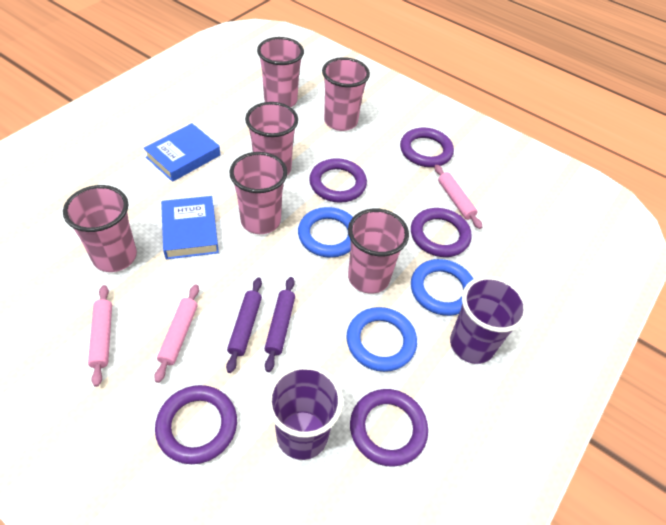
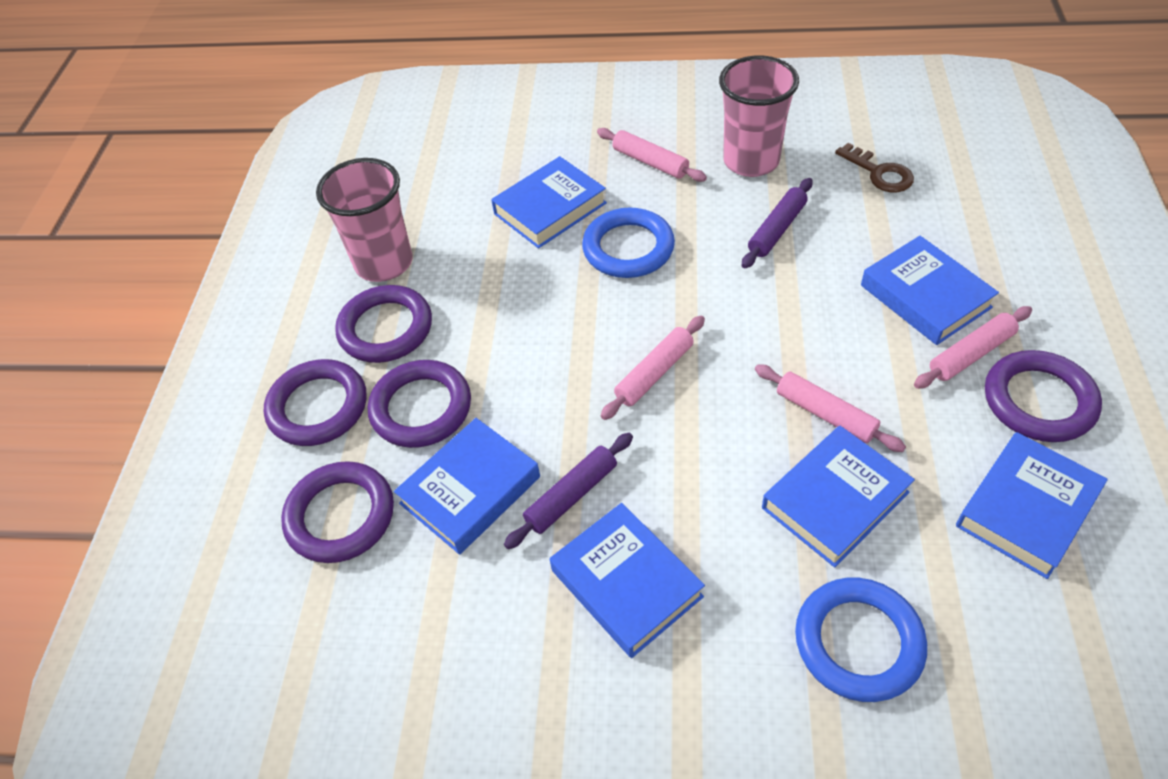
blue book: 2 -> 6
blue ring: 3 -> 2
brown key: 0 -> 1
pink cup: 6 -> 2
pink rolling pin: 3 -> 4
purple cup: 2 -> 0

